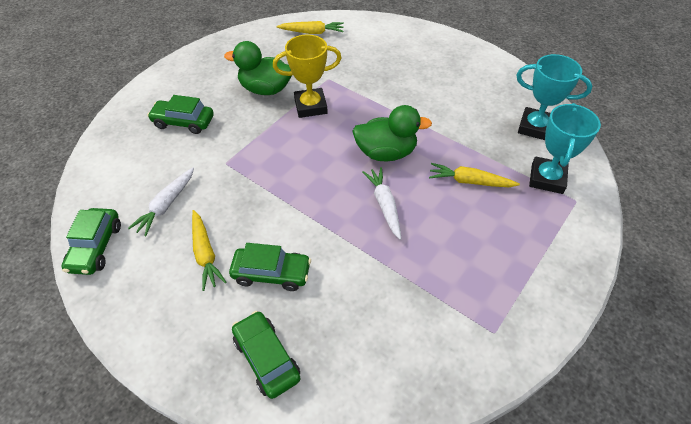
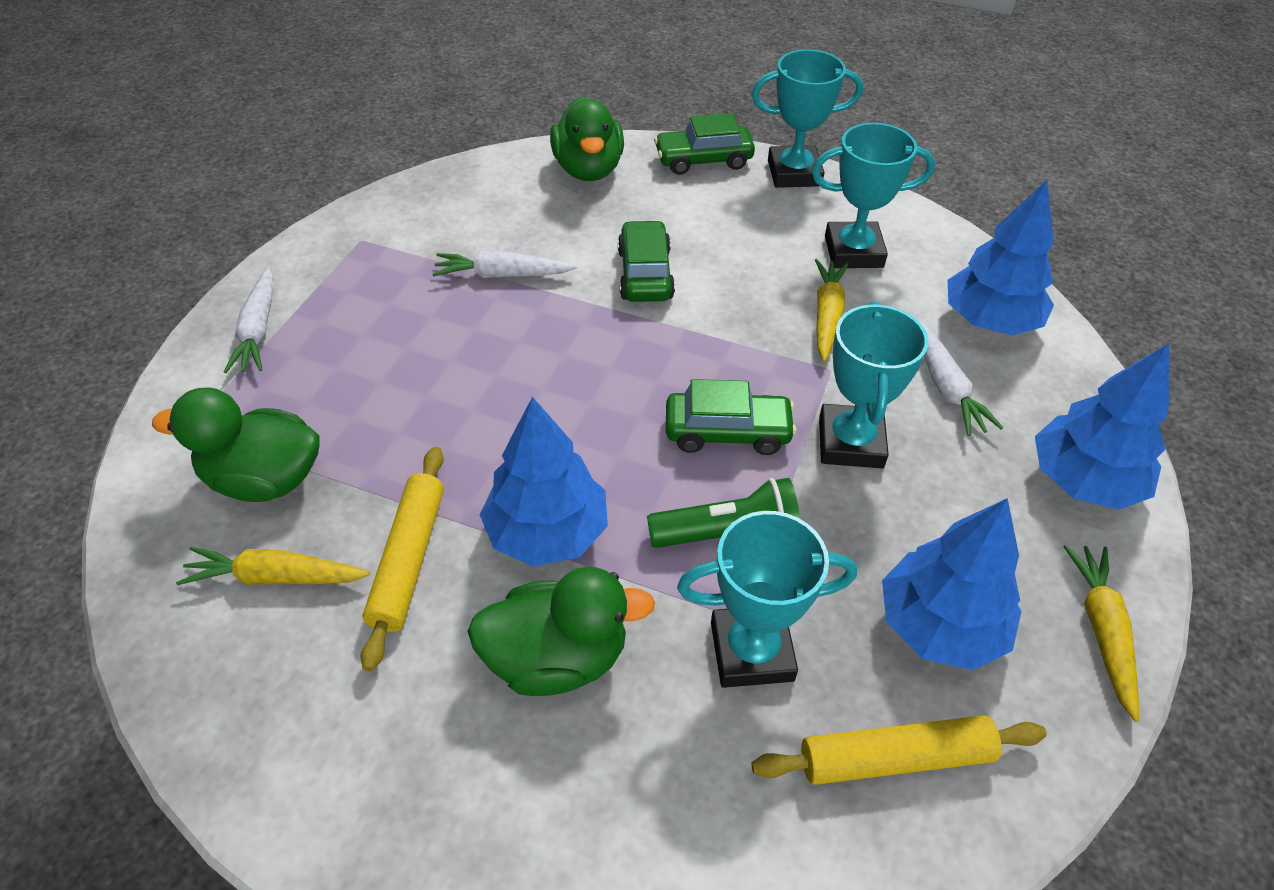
blue tree: 0 -> 4
green car: 4 -> 3
green duck: 2 -> 3
green flashlight: 0 -> 1
turquoise trophy: 2 -> 4
white carrot: 2 -> 3
yellow rolling pin: 0 -> 2
yellow trophy: 1 -> 0

